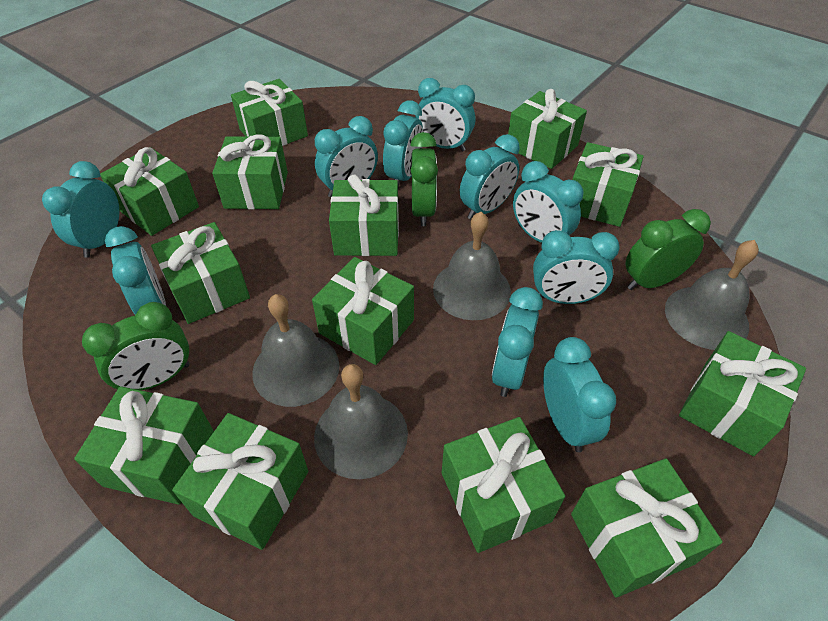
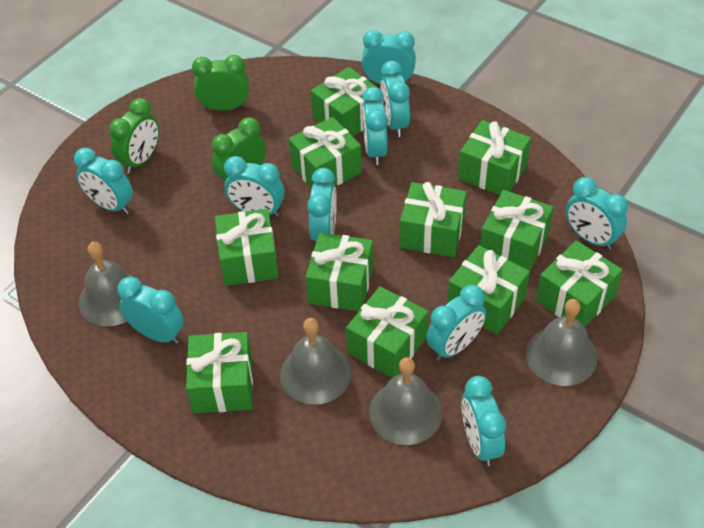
green gift: 13 -> 11

